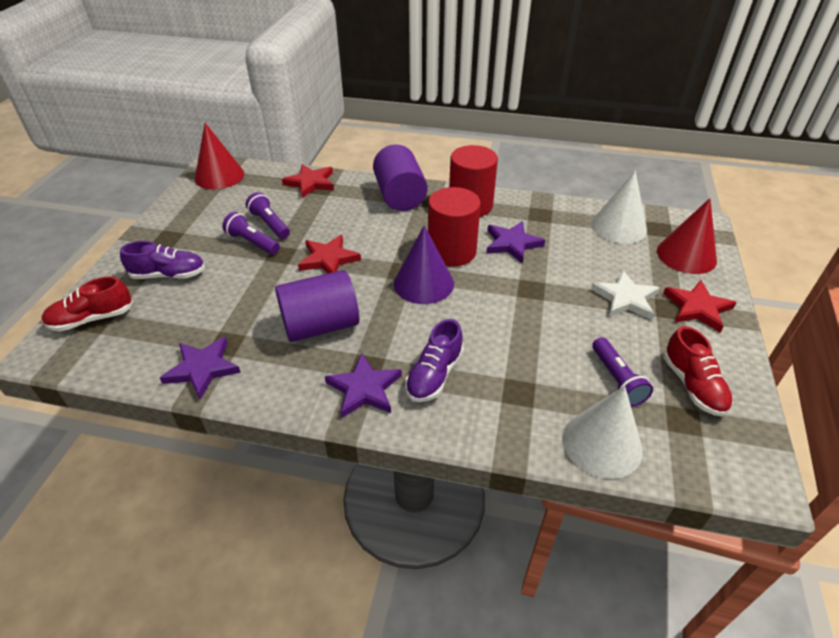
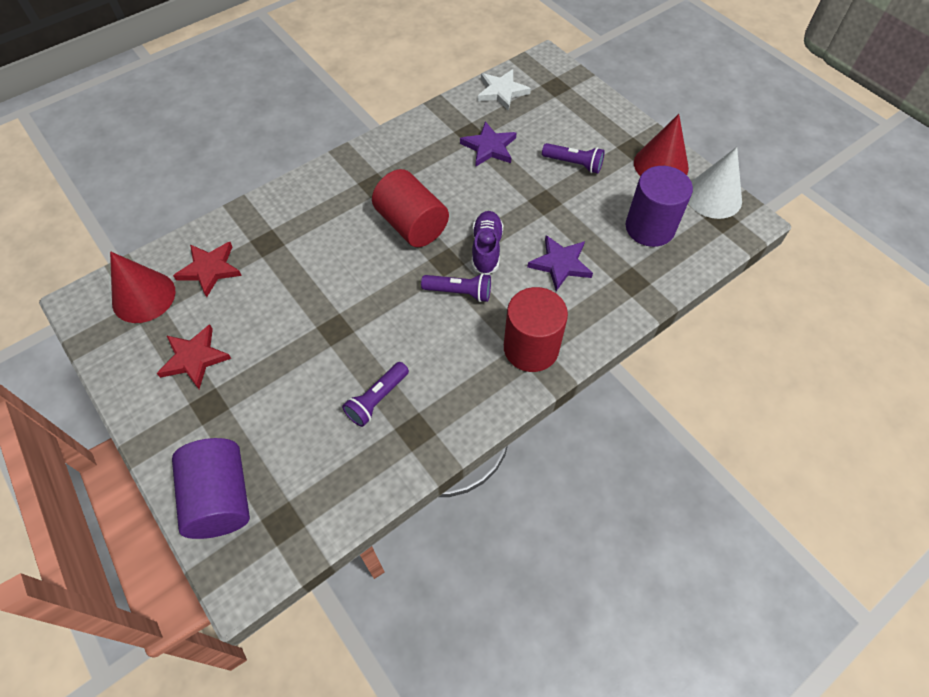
purple cone: 1 -> 0
purple shoe: 2 -> 1
purple star: 3 -> 2
red shoe: 2 -> 0
red star: 3 -> 2
white cone: 2 -> 1

